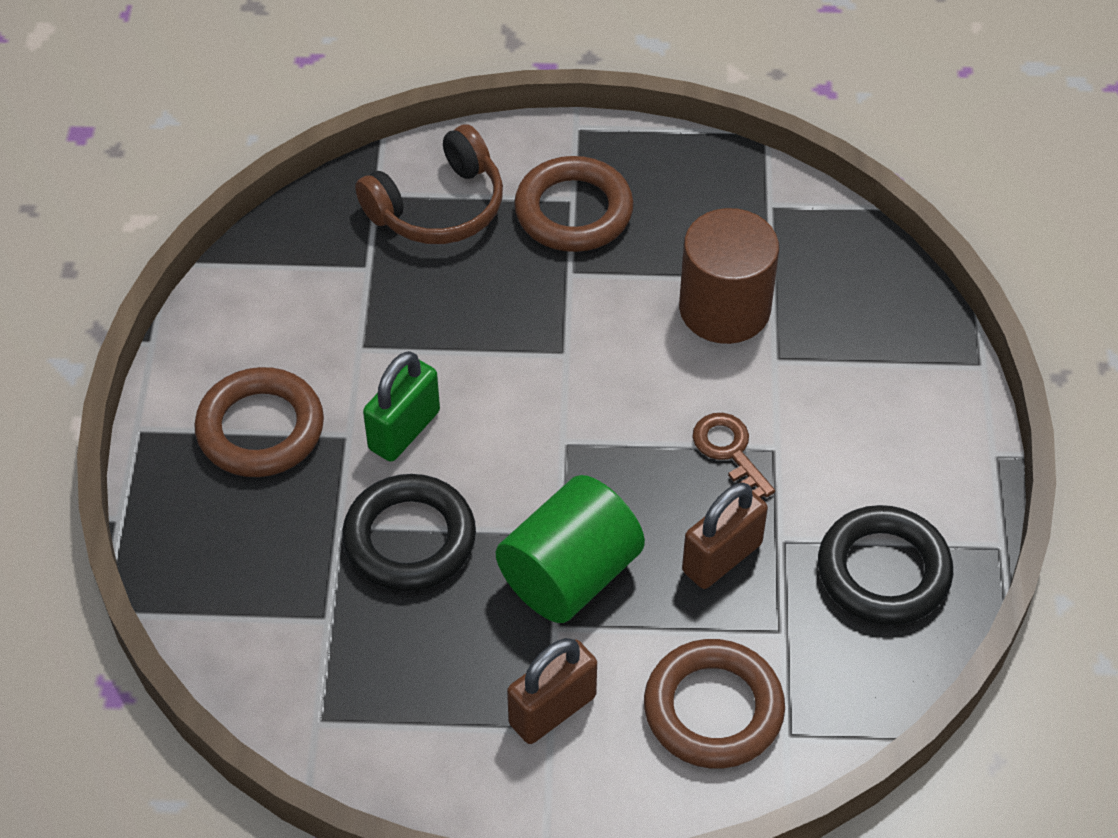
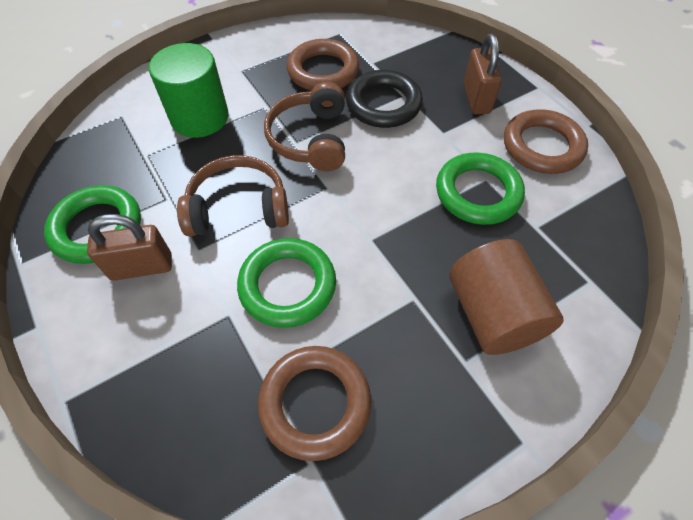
black ring: 2 -> 1
brown headphones: 1 -> 2
brown key: 1 -> 0
green padlock: 1 -> 0
green ring: 0 -> 3

